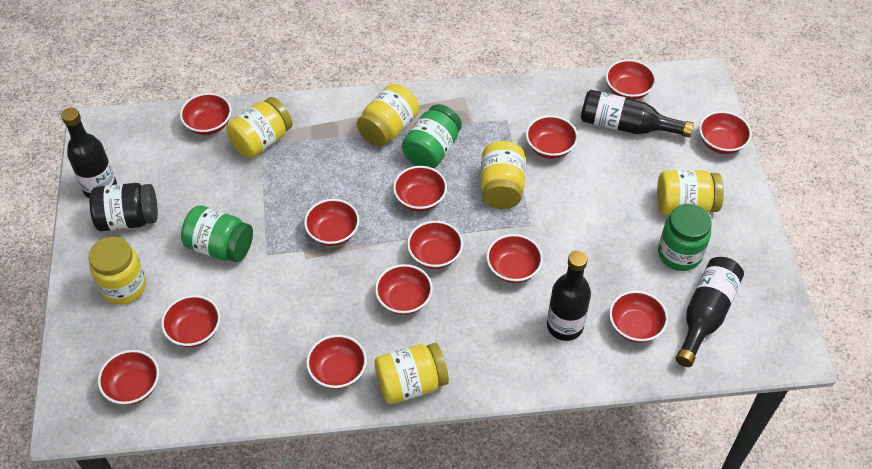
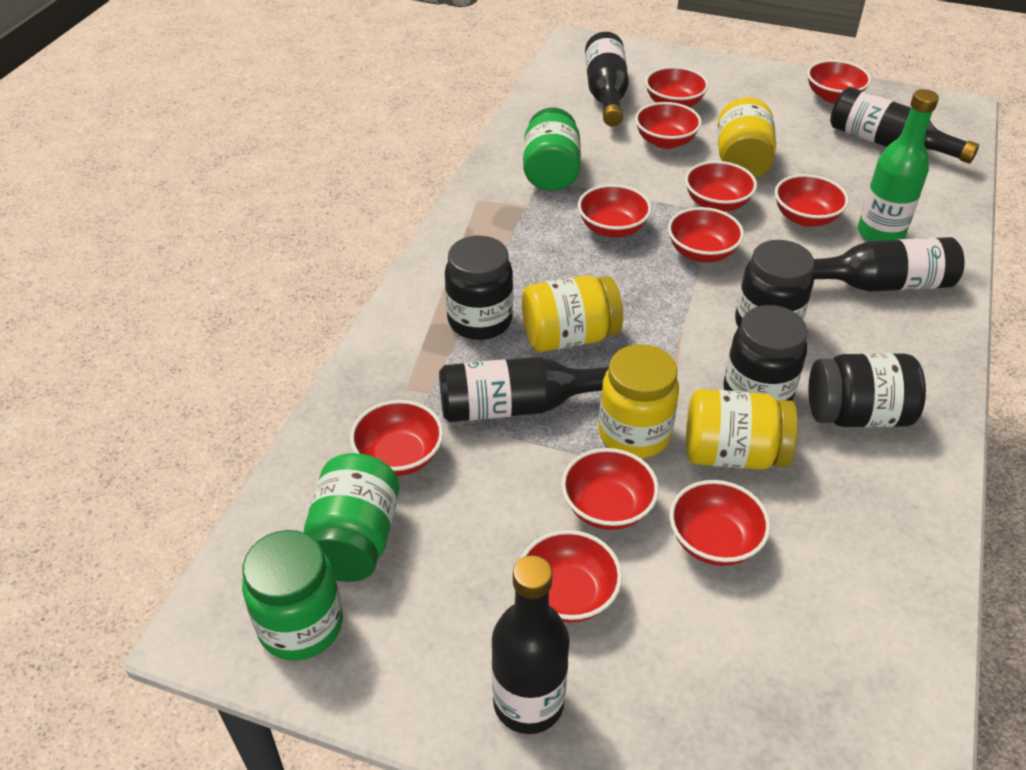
black bottle: 4 -> 5
black jar: 1 -> 4
green bottle: 0 -> 1
red bowl: 13 -> 11
yellow jar: 6 -> 4

